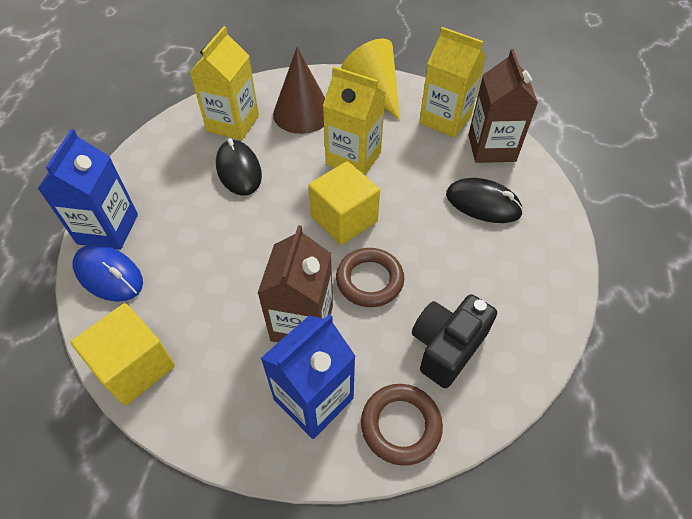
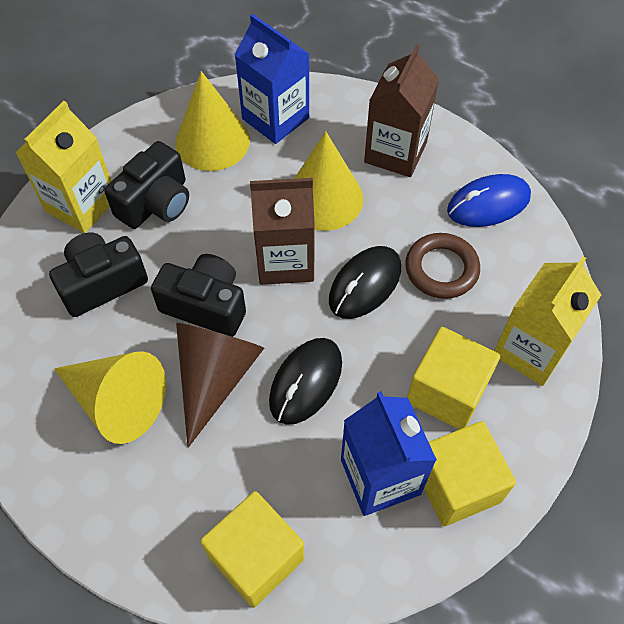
black camera: 1 -> 3
brown ring: 2 -> 1
yellow carton: 3 -> 2
yellow cone: 1 -> 3
yellow cube: 2 -> 3

